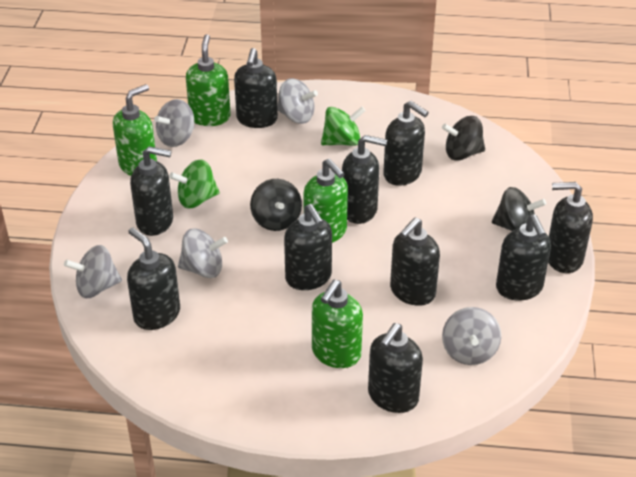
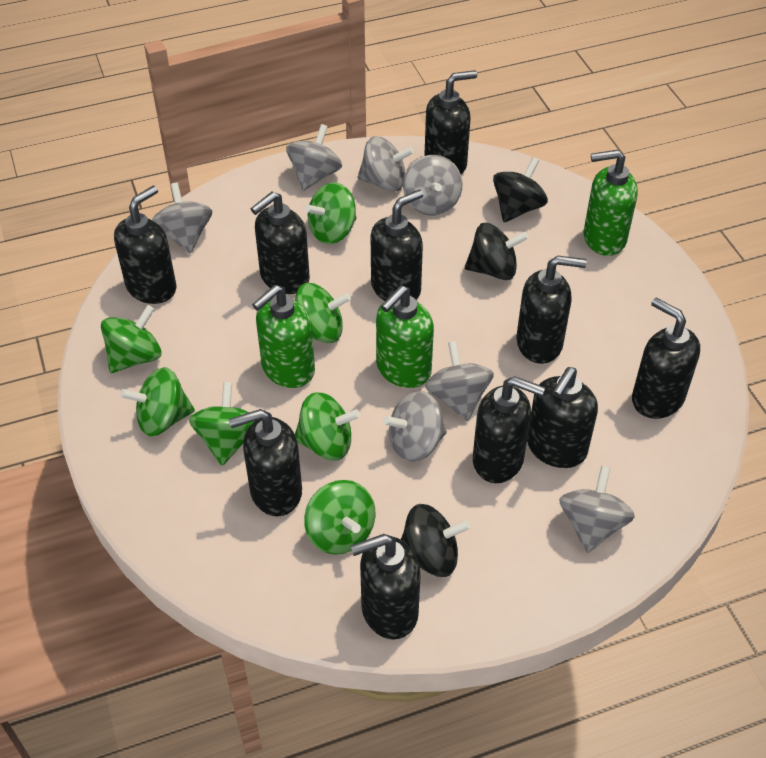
green soap dispenser: 4 -> 3
green spinning top: 2 -> 7
grey spinning top: 5 -> 7

